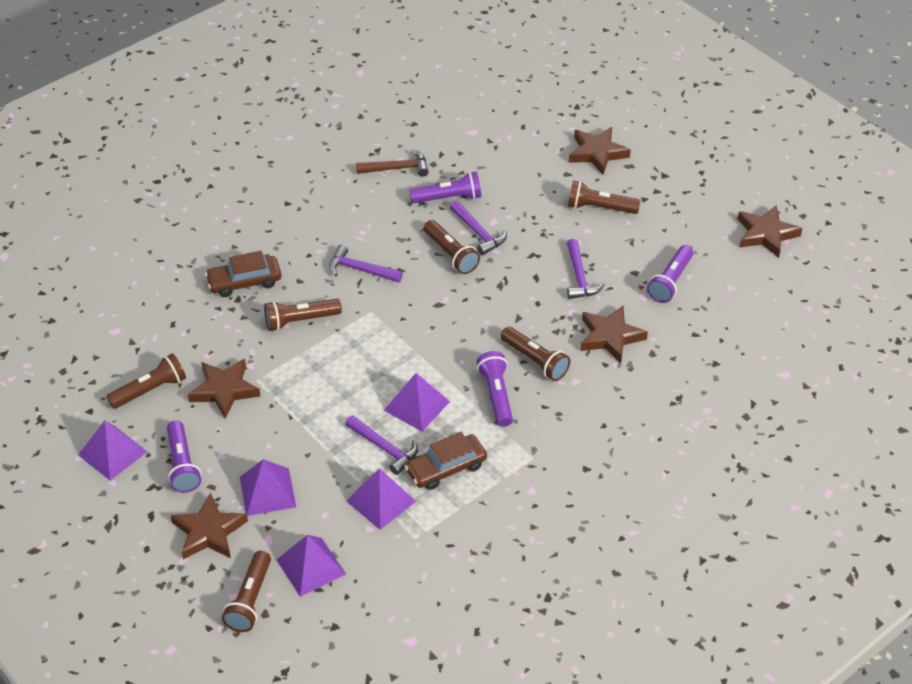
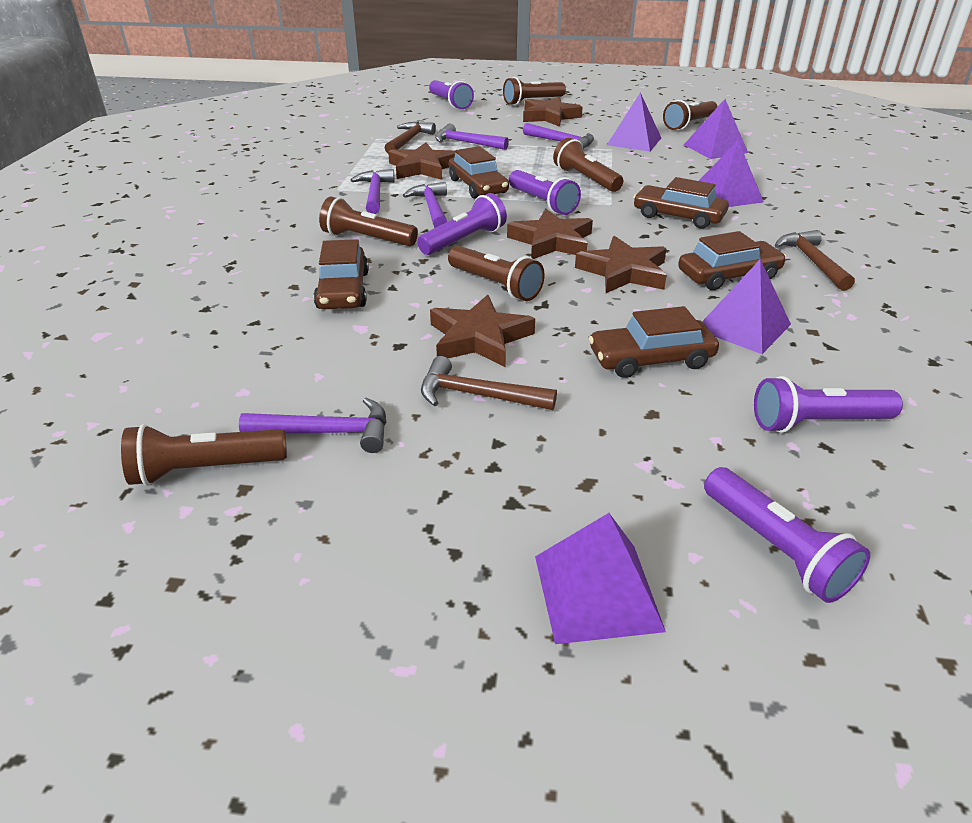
brown car: 2 -> 5
brown hammer: 1 -> 3
purple flashlight: 4 -> 5
purple hammer: 4 -> 5

